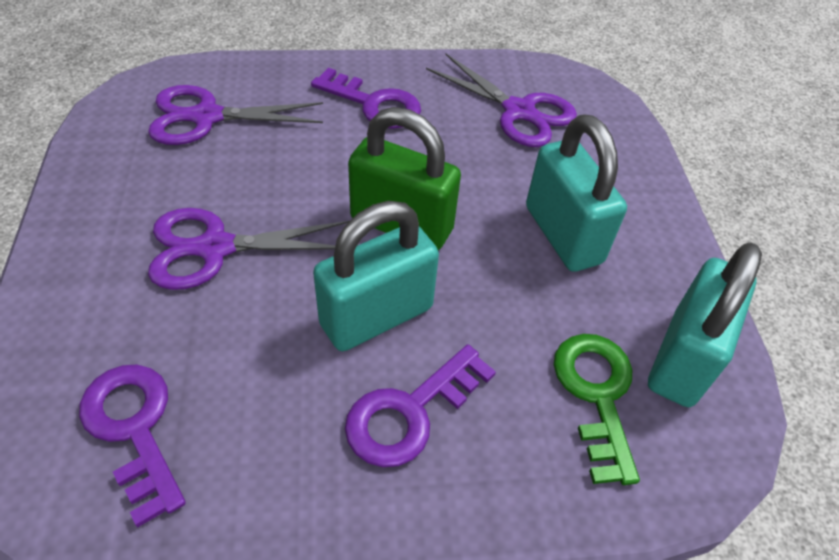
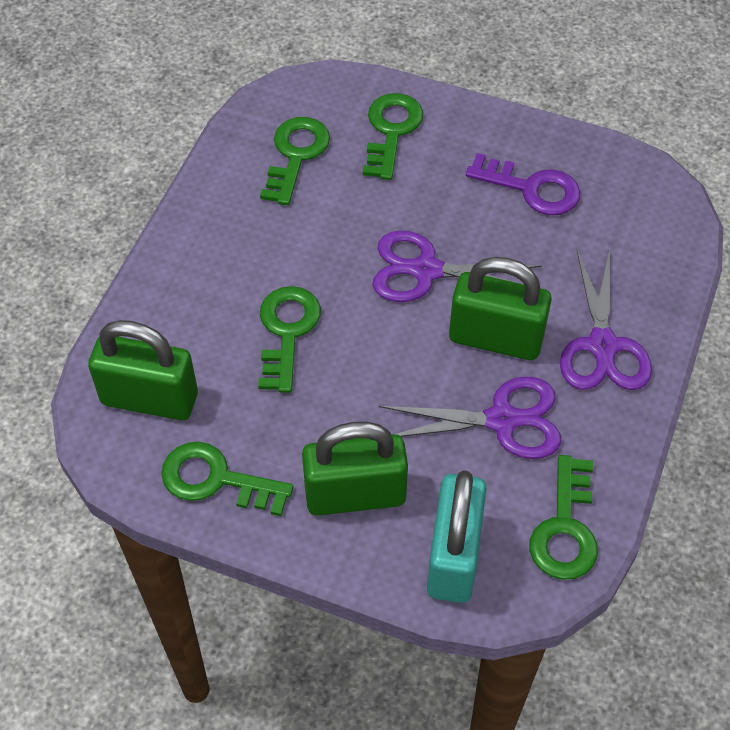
green key: 1 -> 5
green padlock: 1 -> 3
purple key: 3 -> 1
turquoise padlock: 3 -> 1

